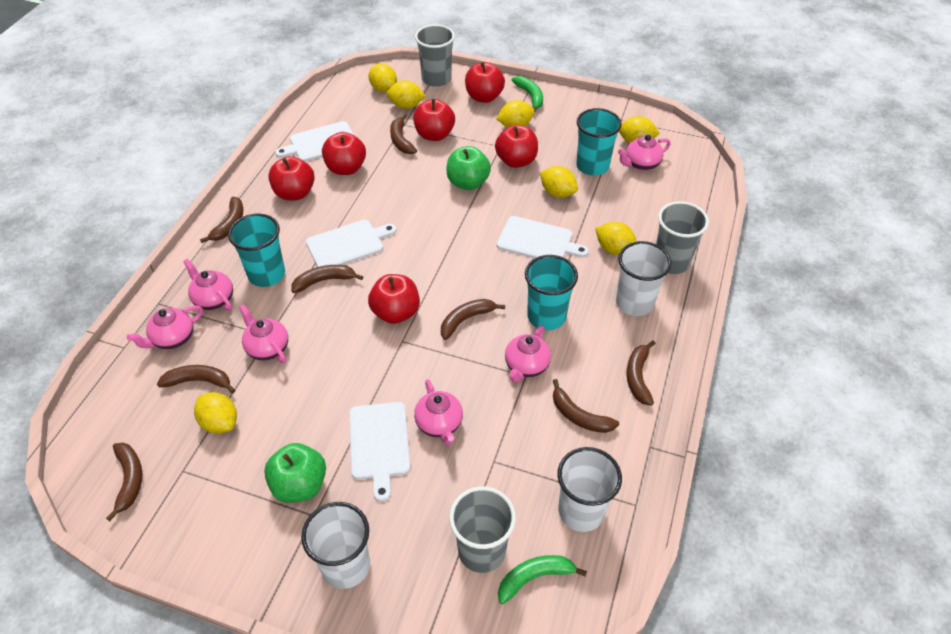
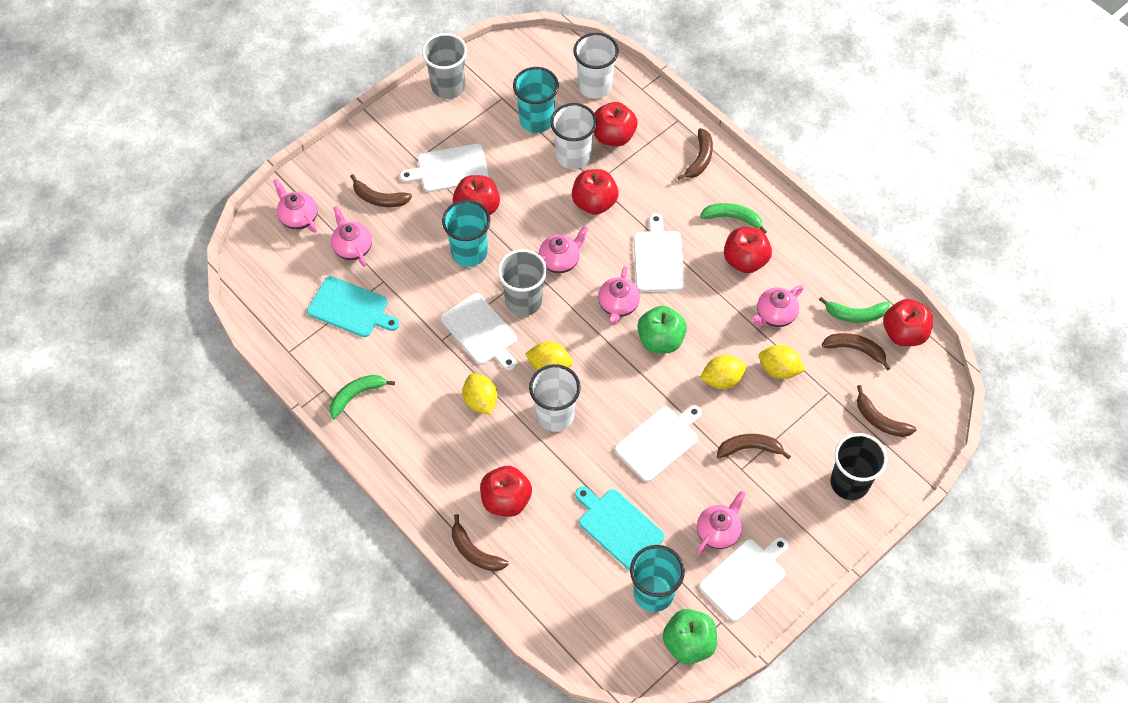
black cup: 0 -> 1
brown banana: 8 -> 6
green banana: 2 -> 3
grey cup: 3 -> 2
turquoise cutting board: 0 -> 2
white cutting board: 4 -> 5
yellow lemon: 7 -> 4

